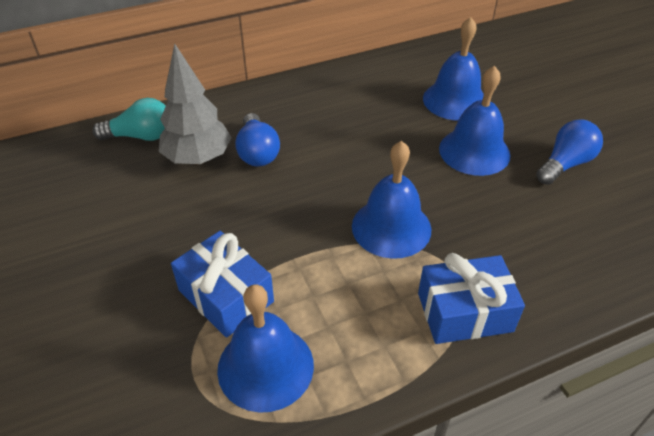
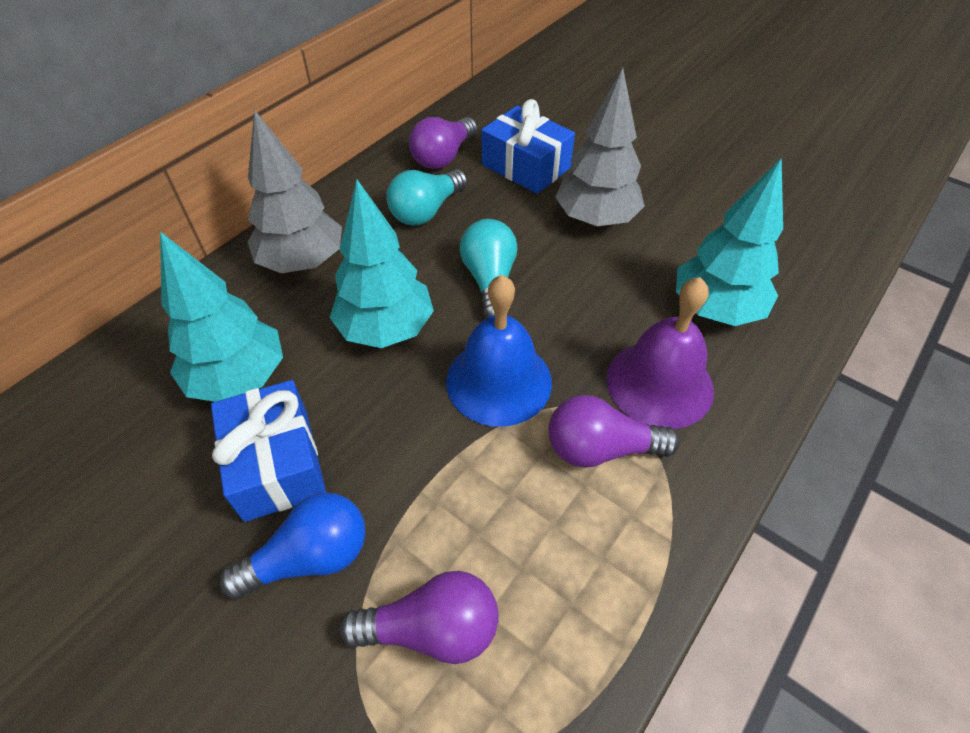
blue bell: 4 -> 1
blue light bulb: 2 -> 1
grey tree: 1 -> 2
purple bell: 0 -> 1
purple light bulb: 0 -> 3
turquoise light bulb: 1 -> 2
turquoise tree: 0 -> 3

